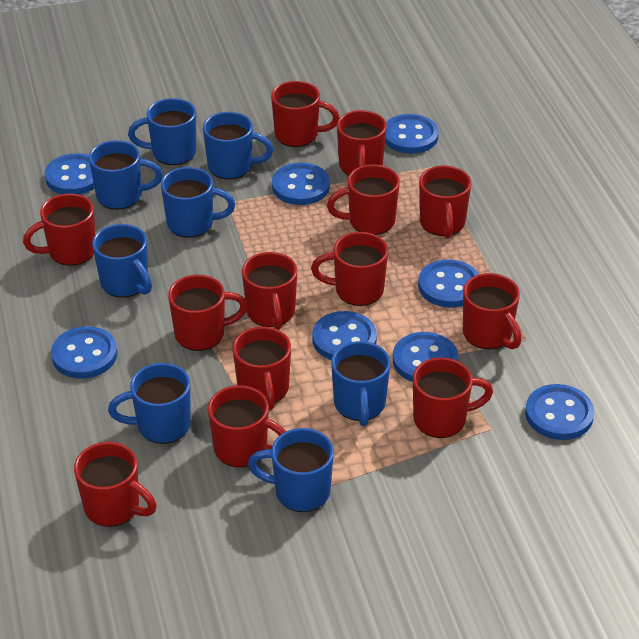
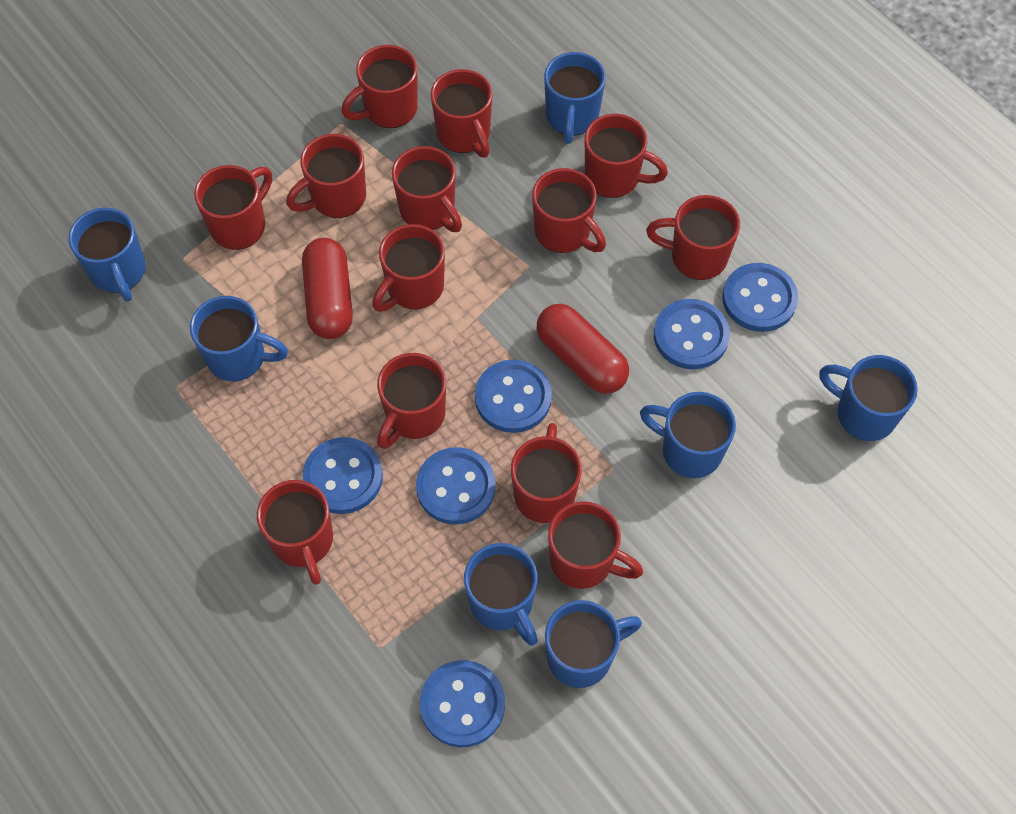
blue button: 8 -> 6
blue mug: 8 -> 7
red capsule: 0 -> 2

